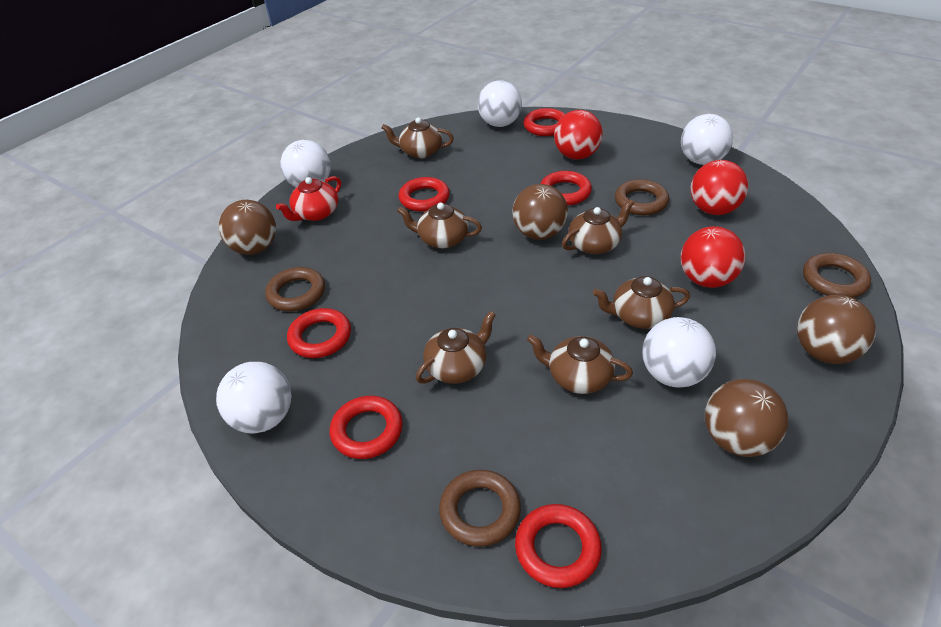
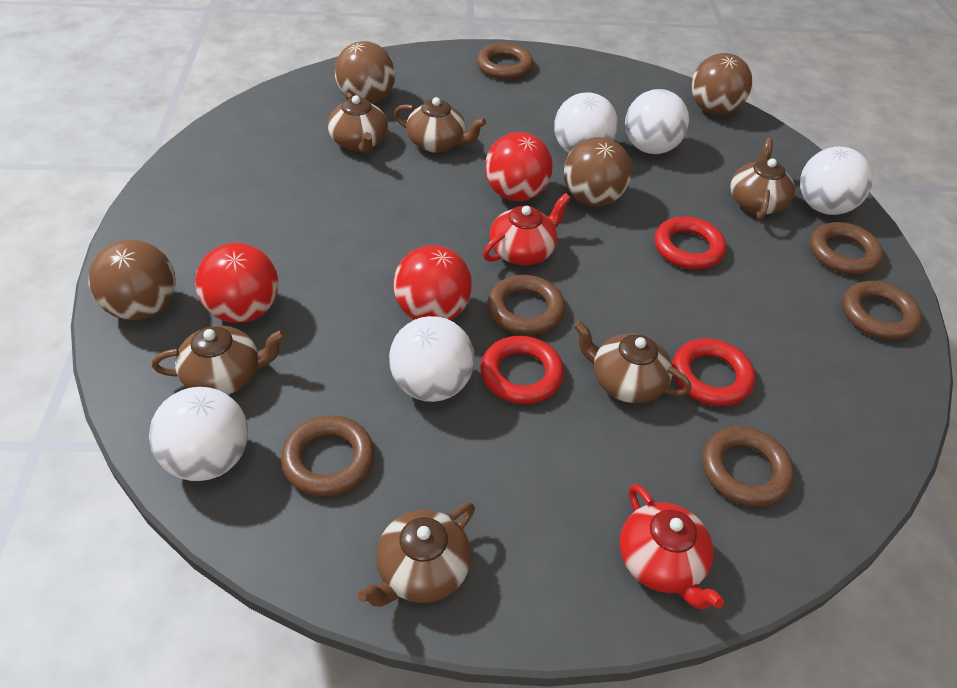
brown ring: 4 -> 6
red ring: 6 -> 3
red teapot: 1 -> 2

